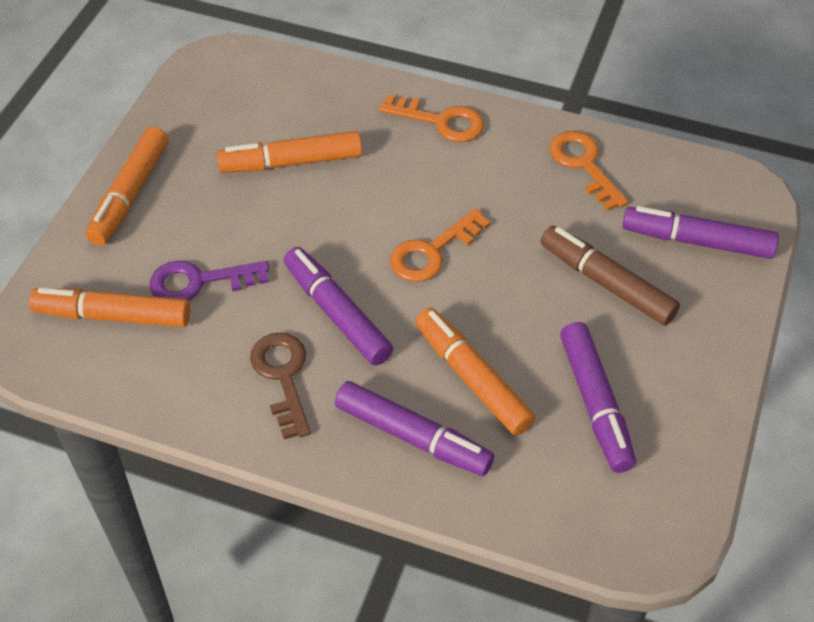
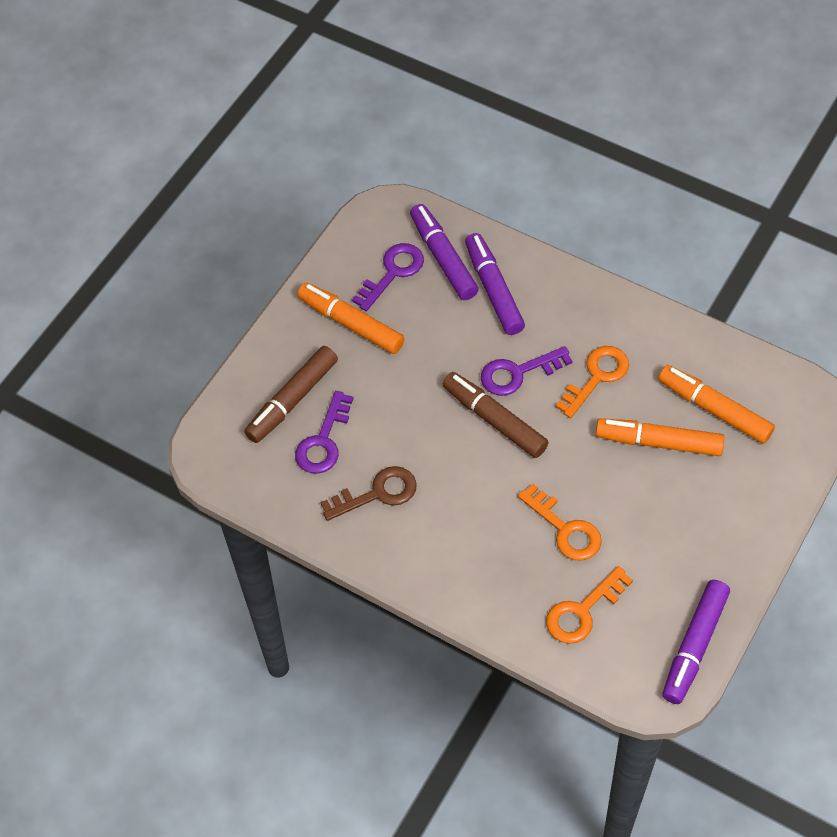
brown marker: 1 -> 2
orange marker: 4 -> 3
purple key: 1 -> 3
purple marker: 4 -> 3

